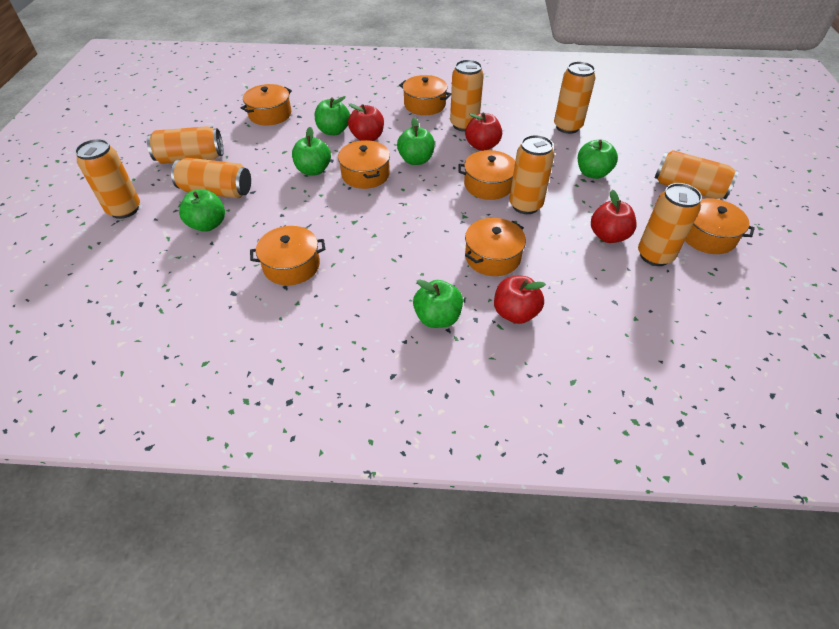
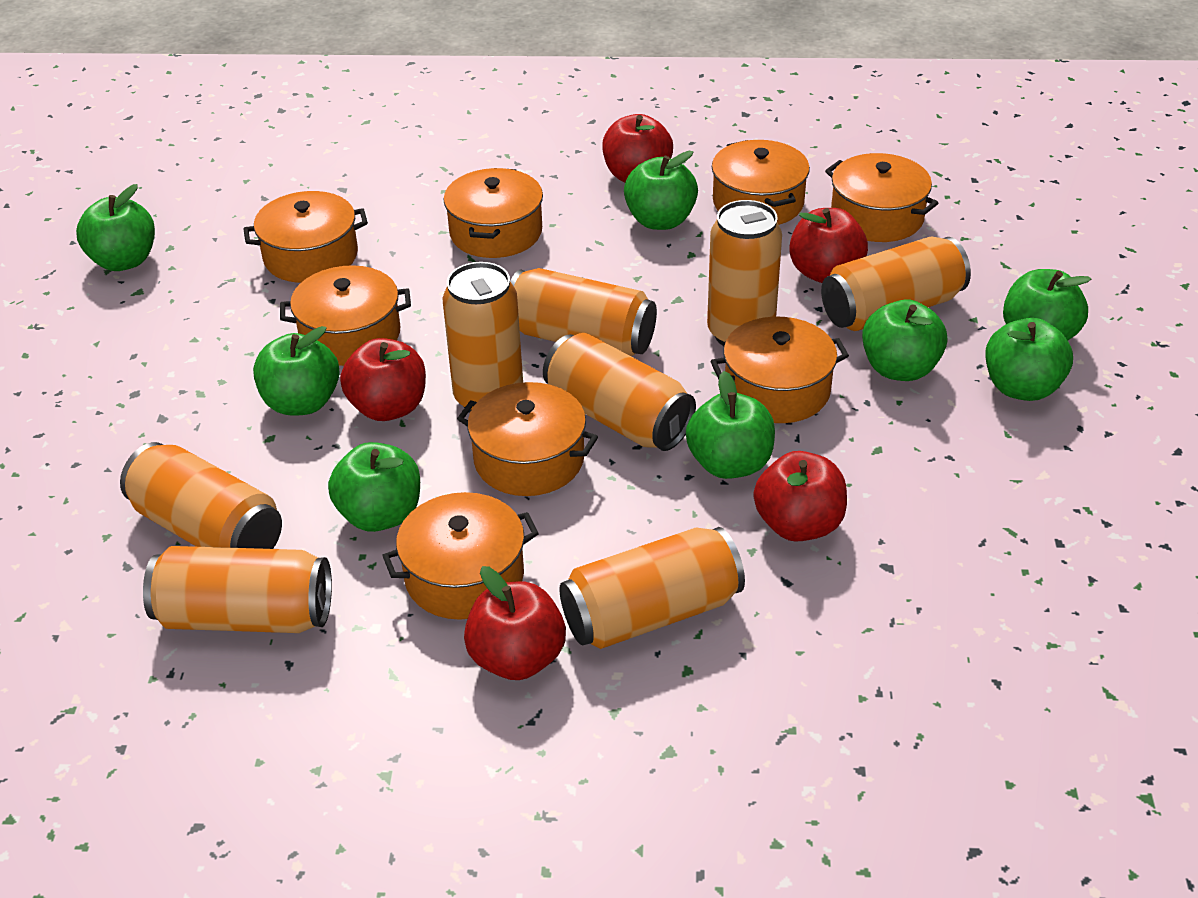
green apple: 6 -> 8
orange pot: 7 -> 8
red apple: 4 -> 5

